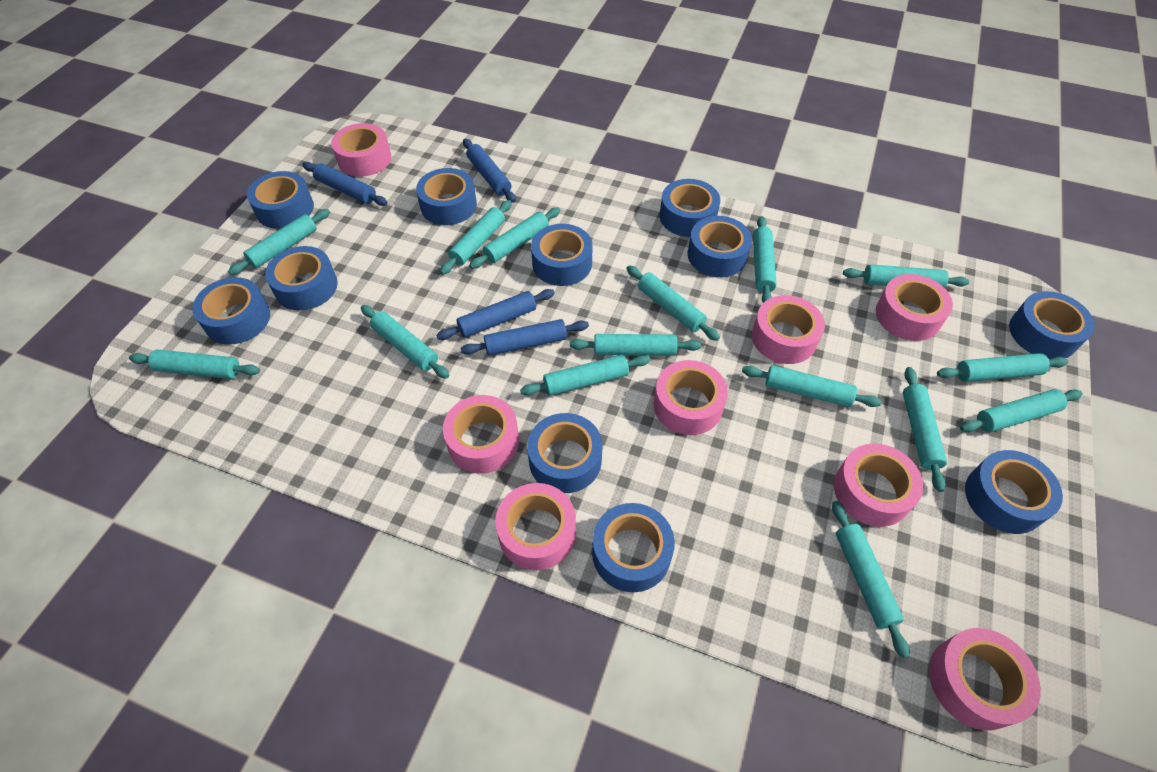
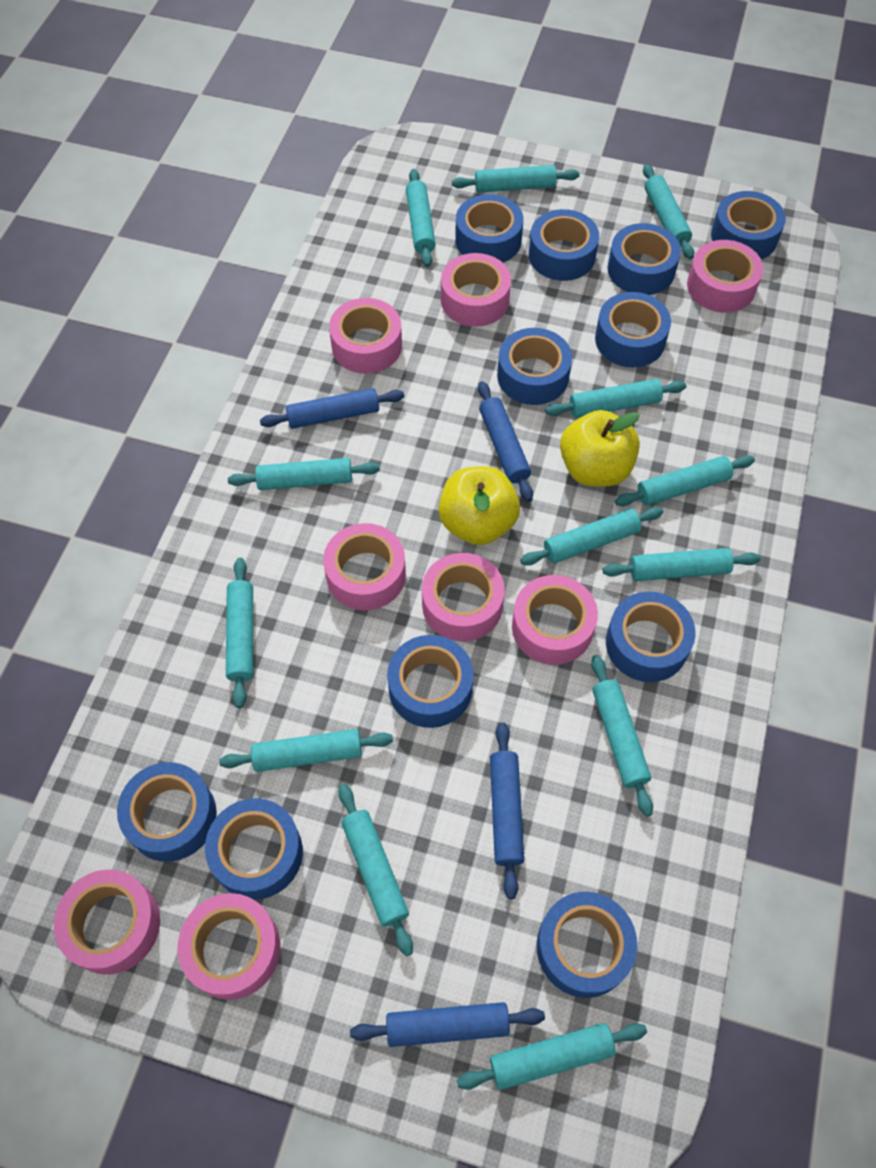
turquoise rolling pin: 15 -> 13
yellow apple: 0 -> 2

